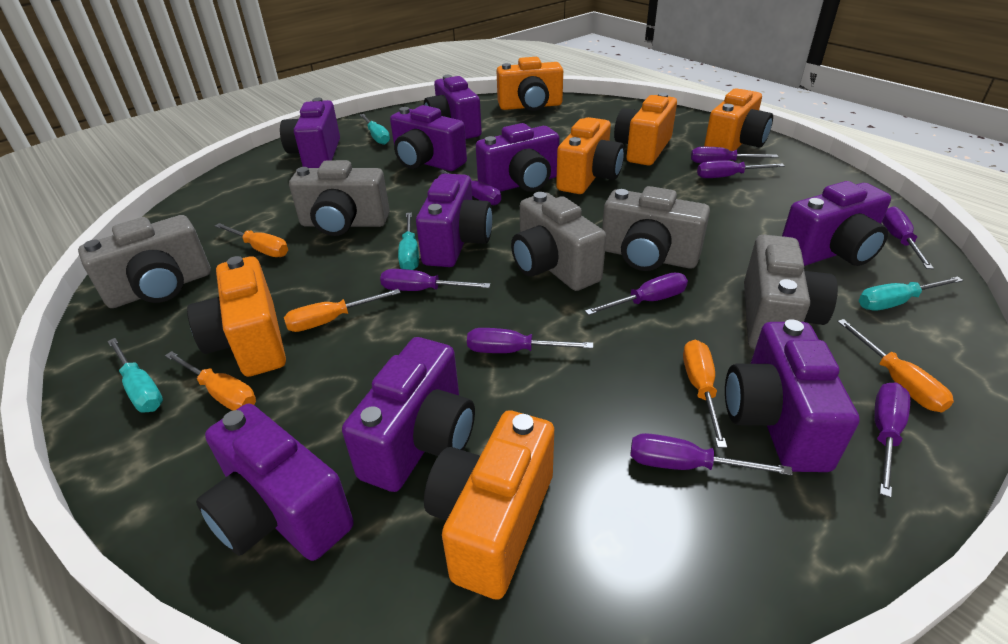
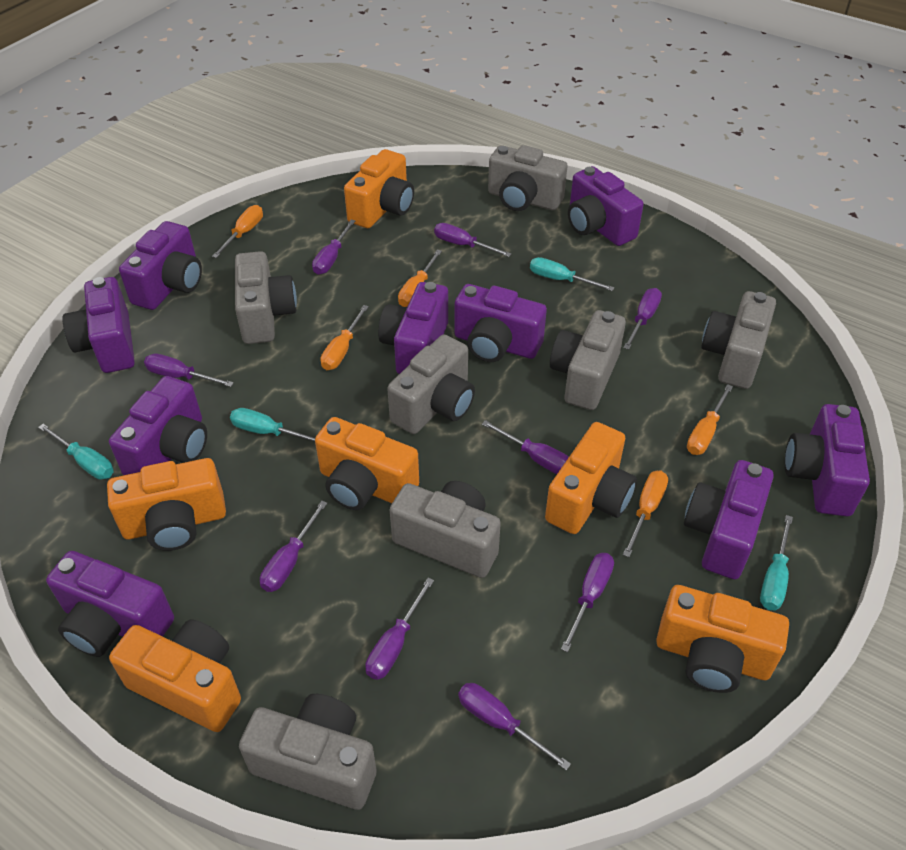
grey camera: 5 -> 7

